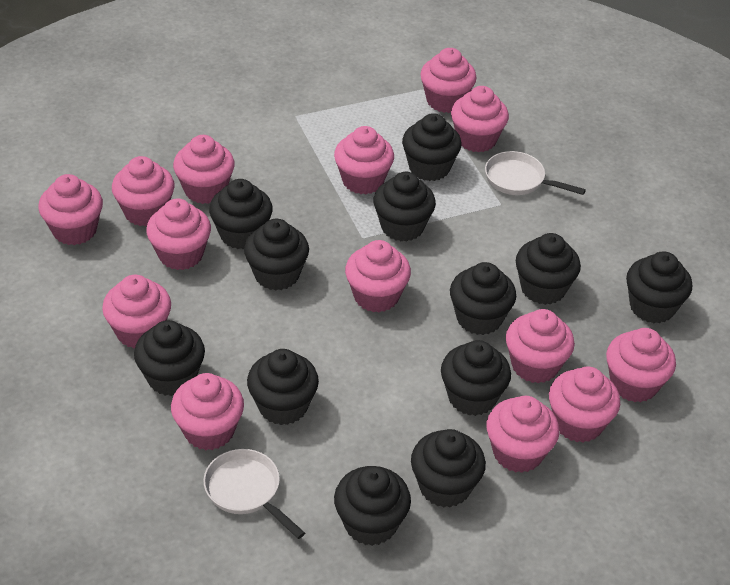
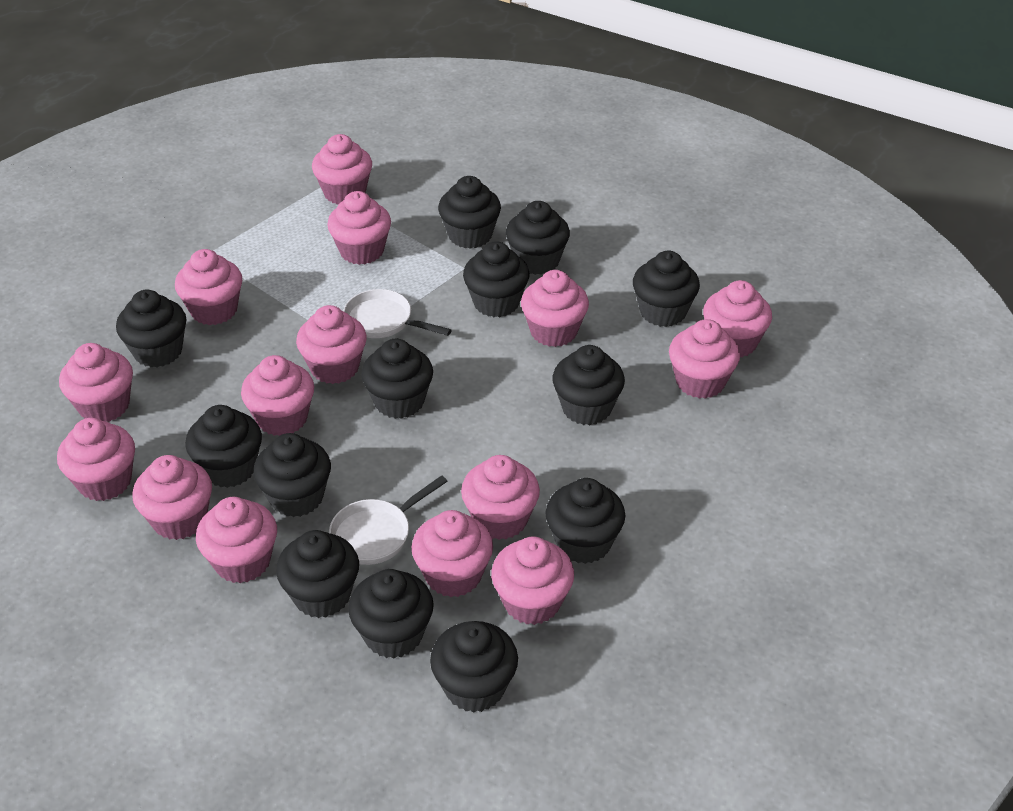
black cupcake: 12 -> 13
pink cupcake: 14 -> 15

